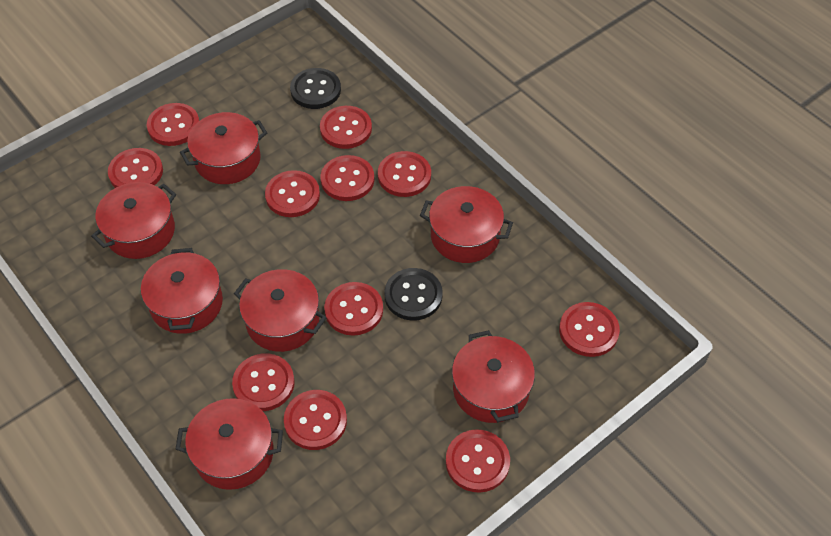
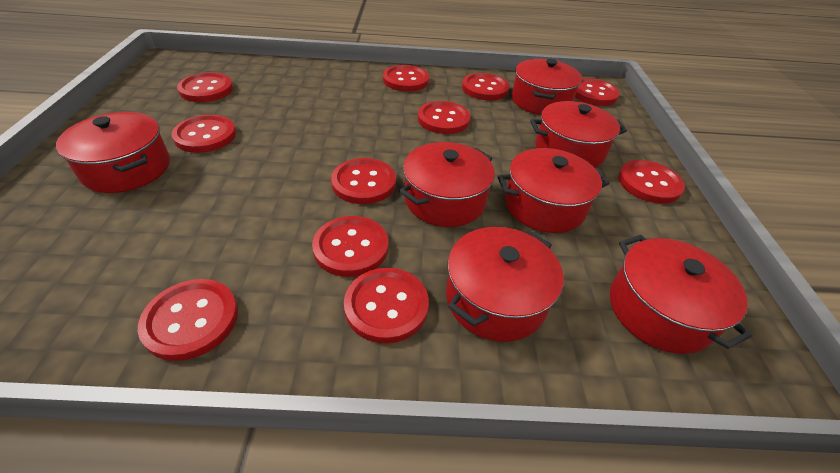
black button: 2 -> 0

